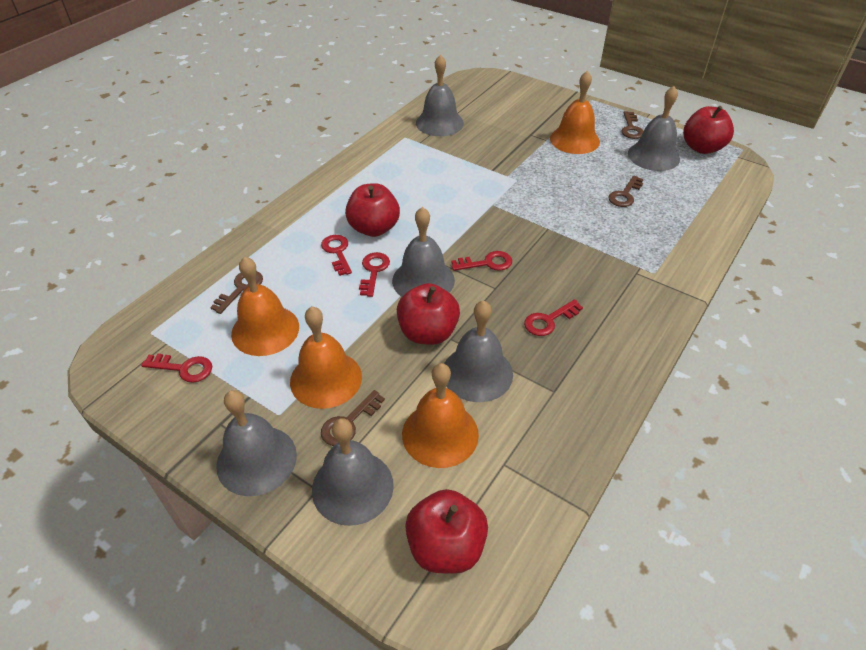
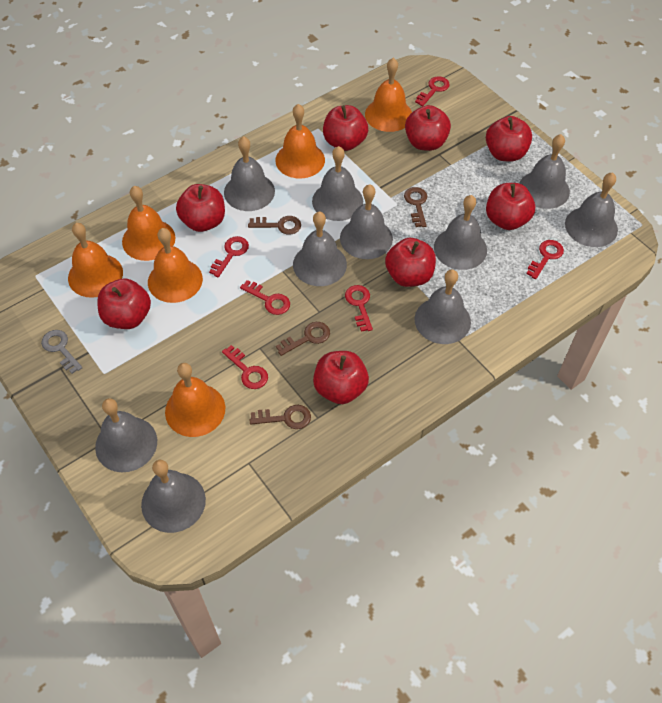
grey bell: 6 -> 10
grey key: 0 -> 1
orange bell: 4 -> 6
red apple: 4 -> 8
red key: 5 -> 6

